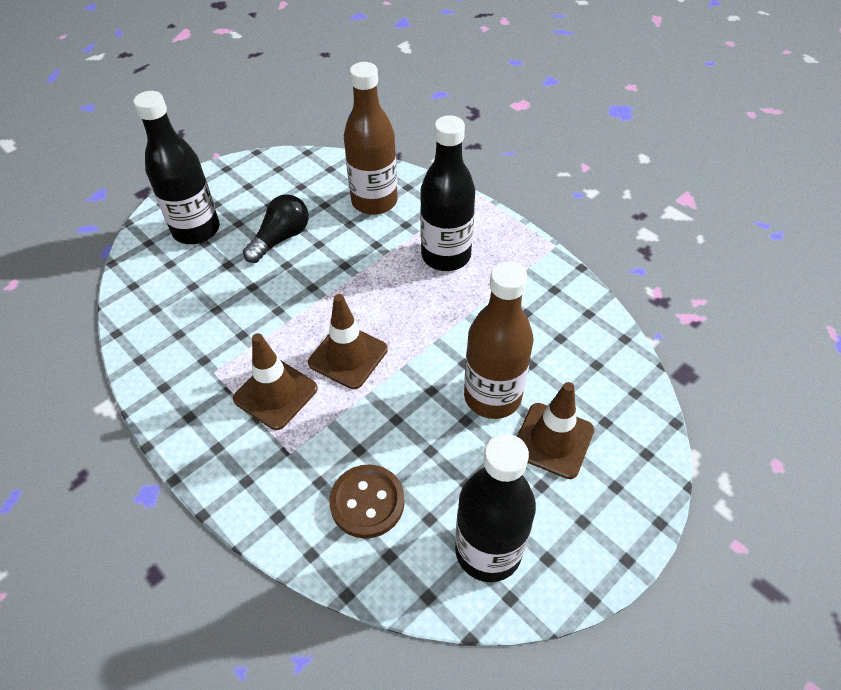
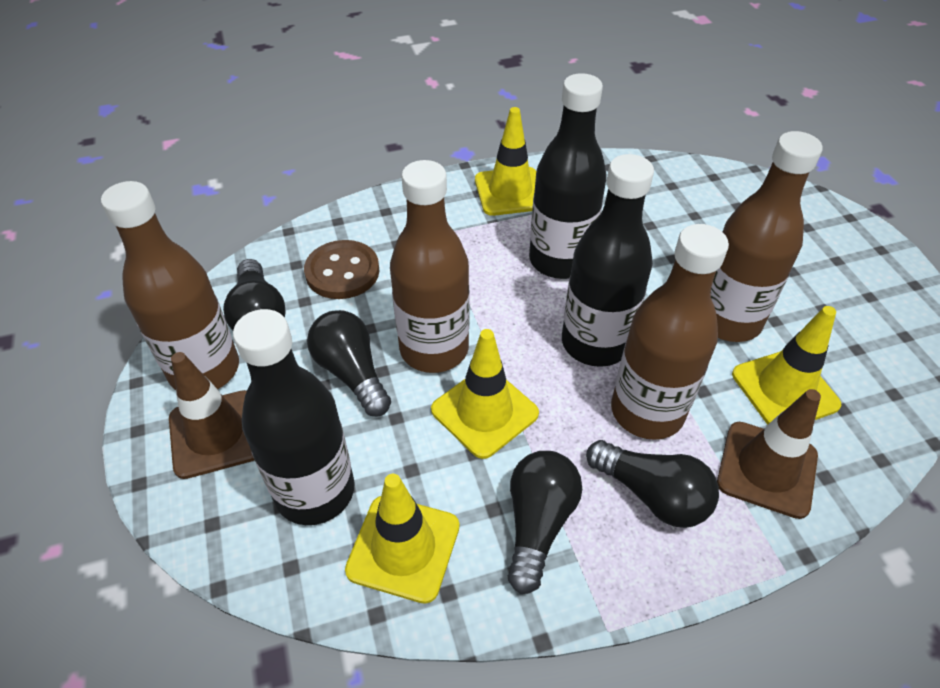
black light bulb: 1 -> 4
brown bottle: 2 -> 4
brown traffic cone: 3 -> 2
yellow traffic cone: 0 -> 4

